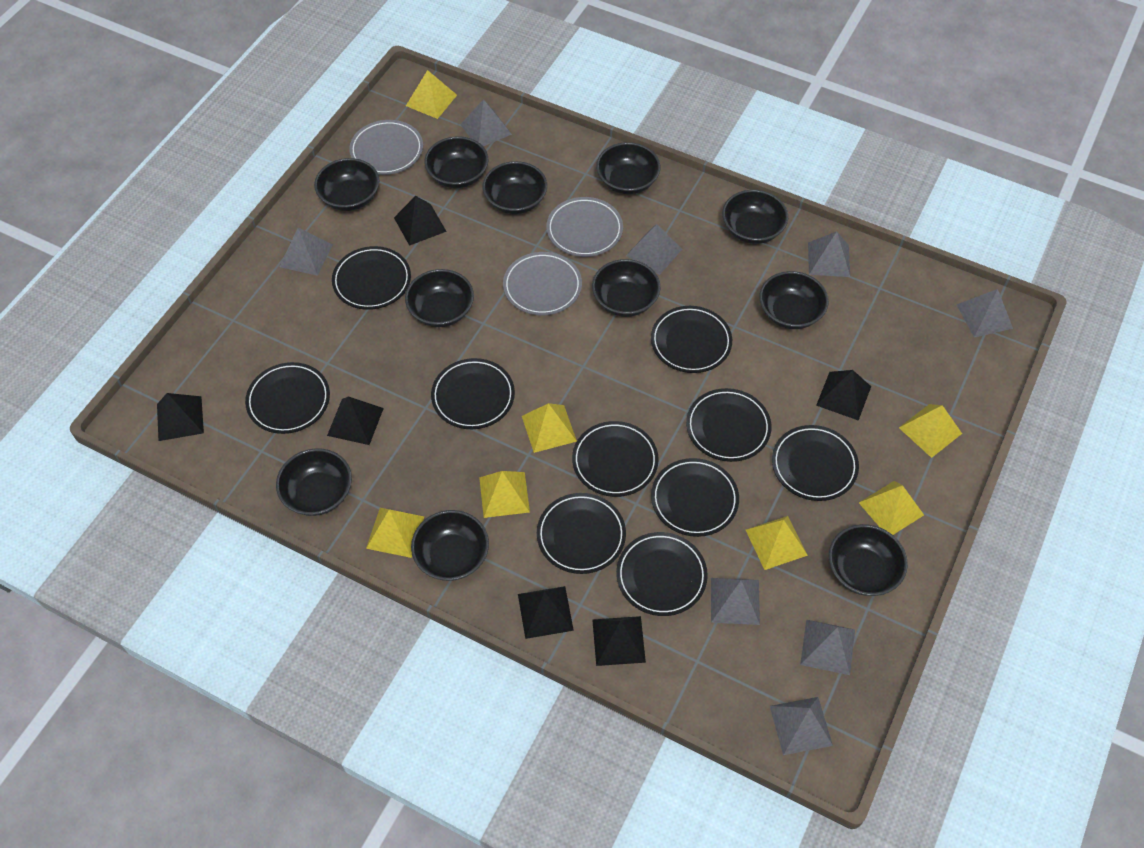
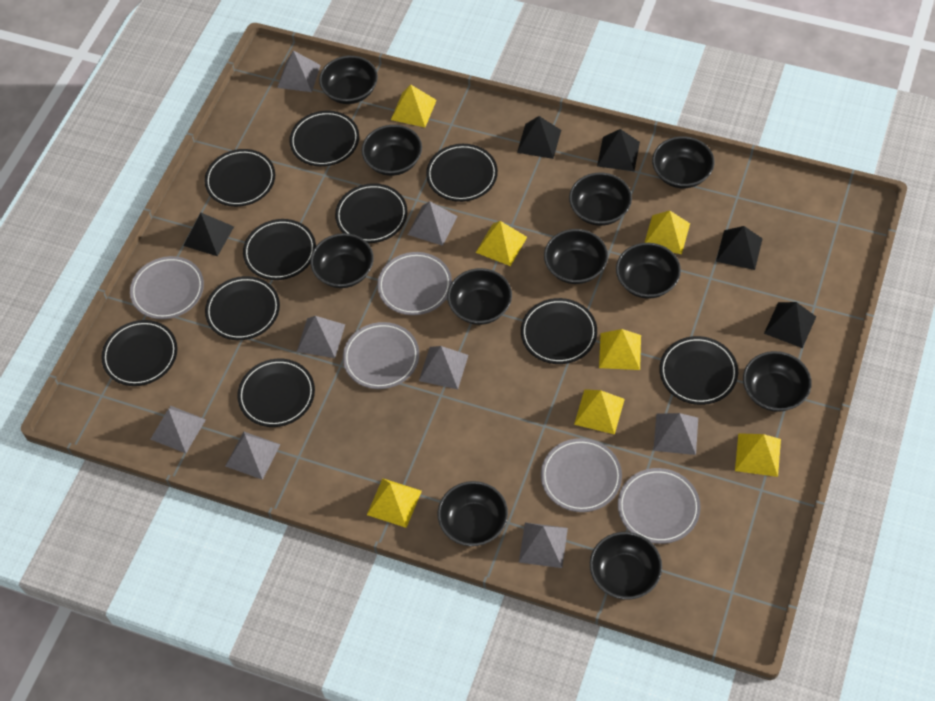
black pyramid: 6 -> 5
grey plate: 3 -> 5

